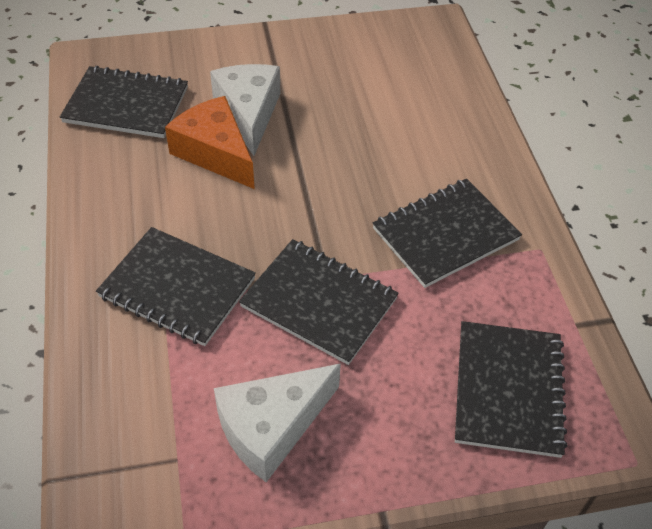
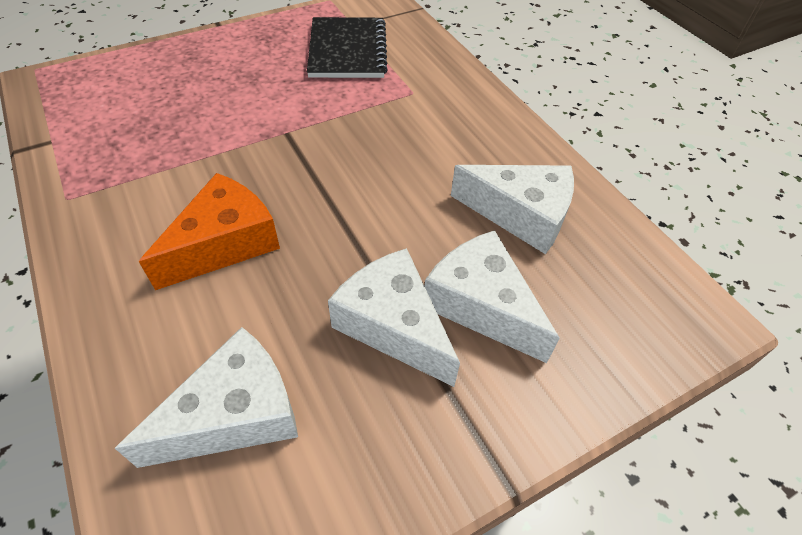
black notebook: 5 -> 1
white cheese: 2 -> 4

